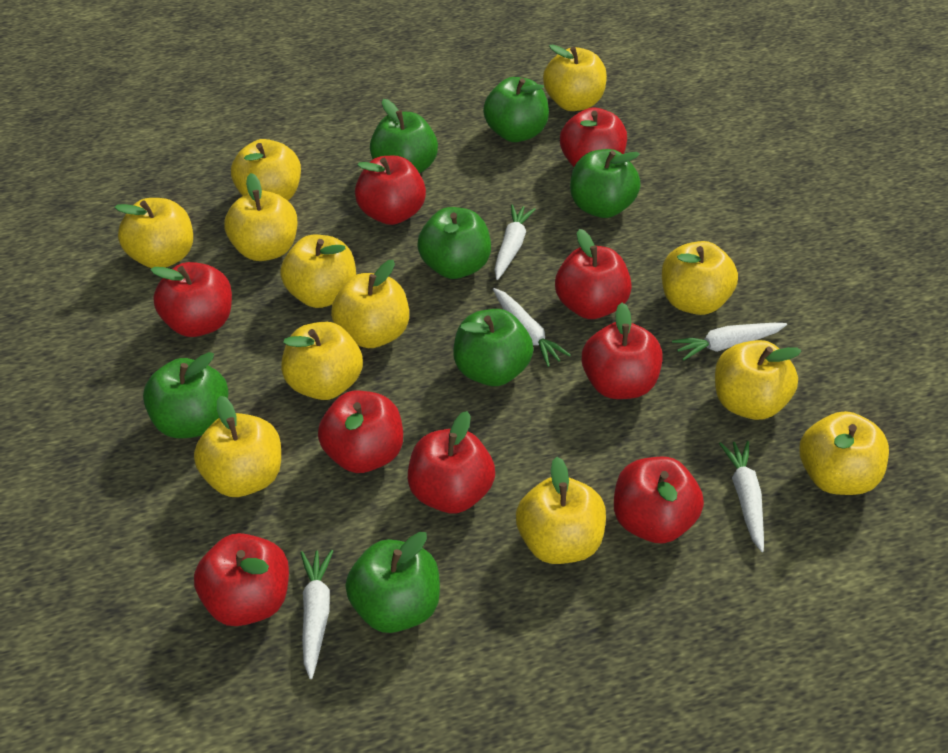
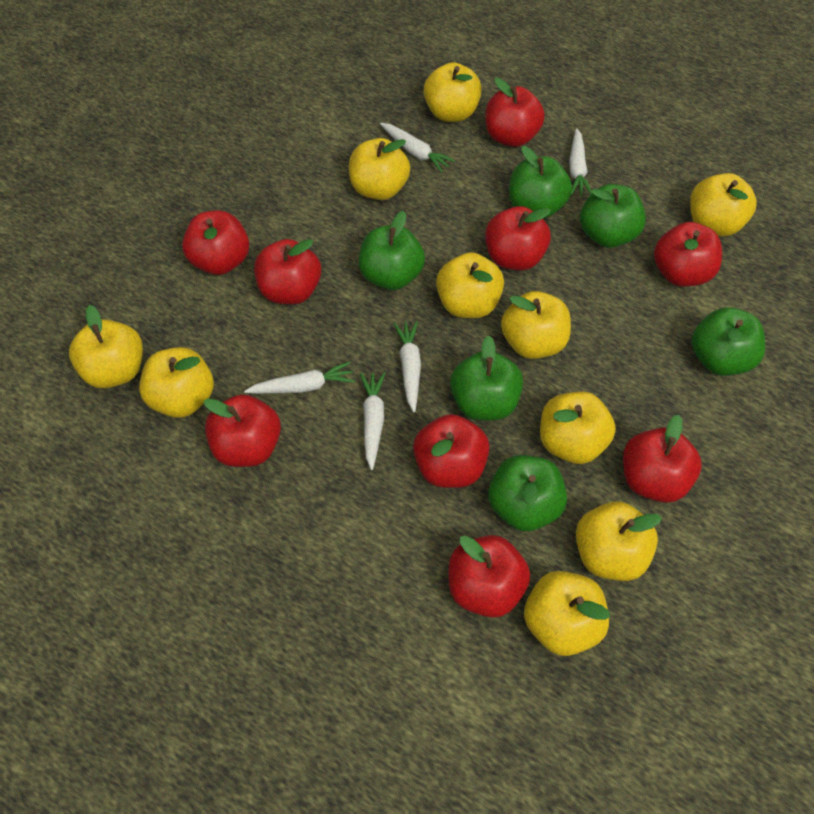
green apple: 7 -> 6
yellow apple: 12 -> 10

